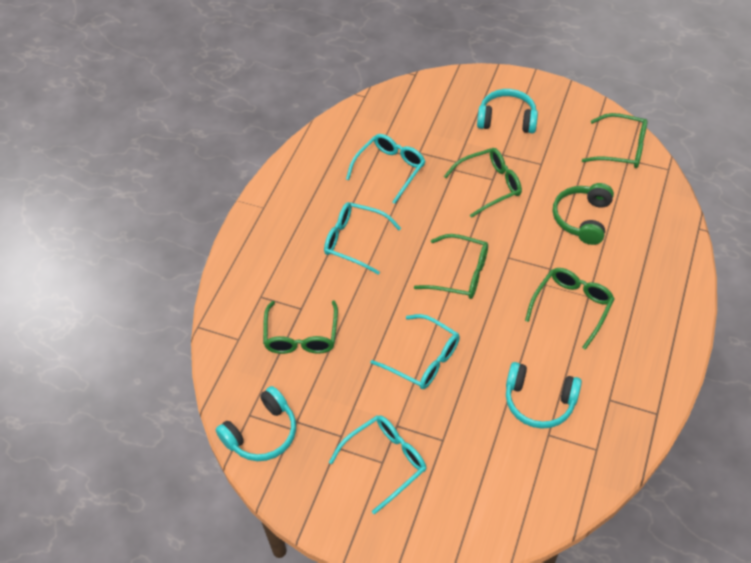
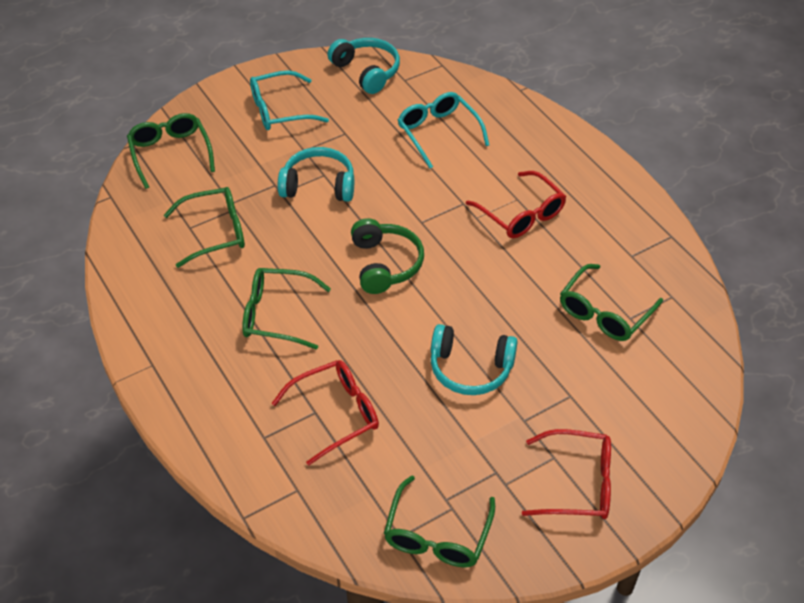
red glasses: 0 -> 3
turquoise glasses: 4 -> 2

